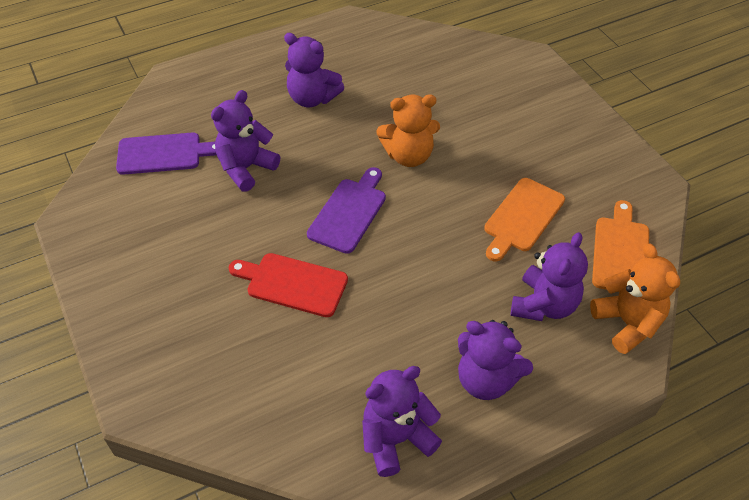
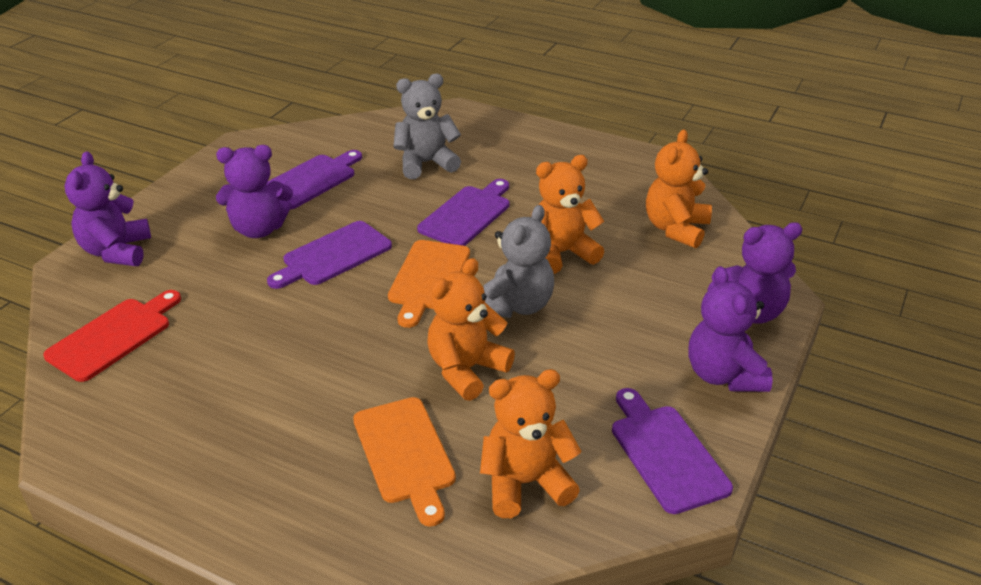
grey teddy bear: 0 -> 2
orange teddy bear: 2 -> 4
purple cutting board: 2 -> 4
purple teddy bear: 5 -> 4

